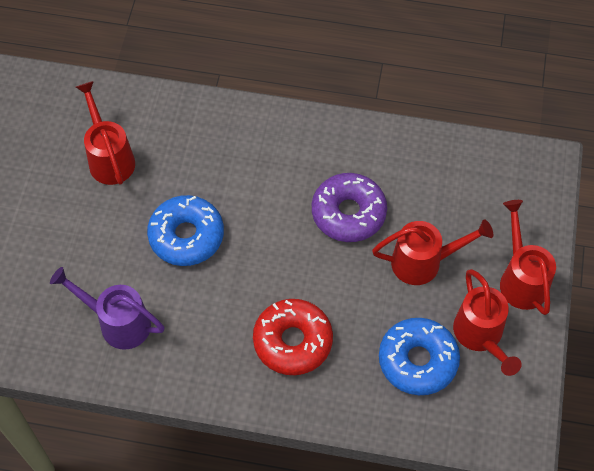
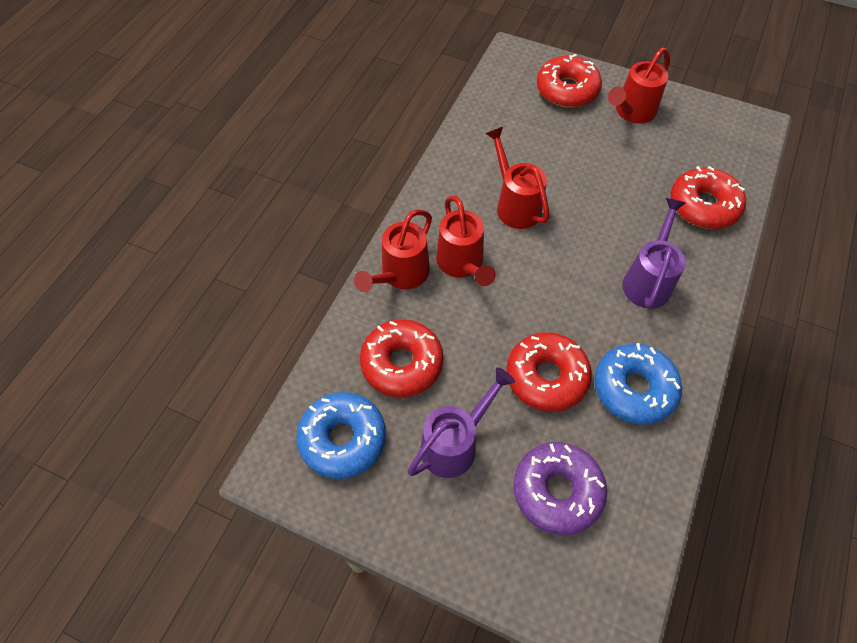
purple watering can: 1 -> 2
red donut: 1 -> 4

